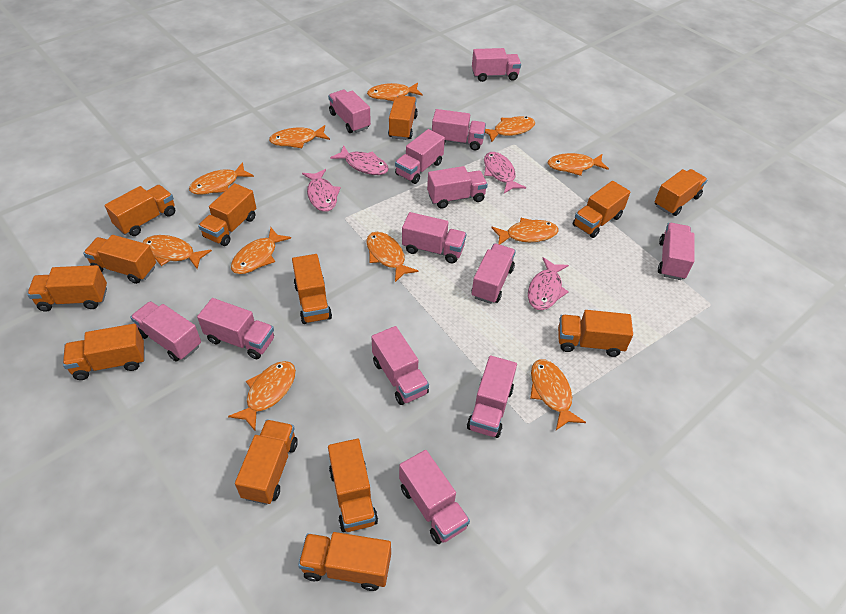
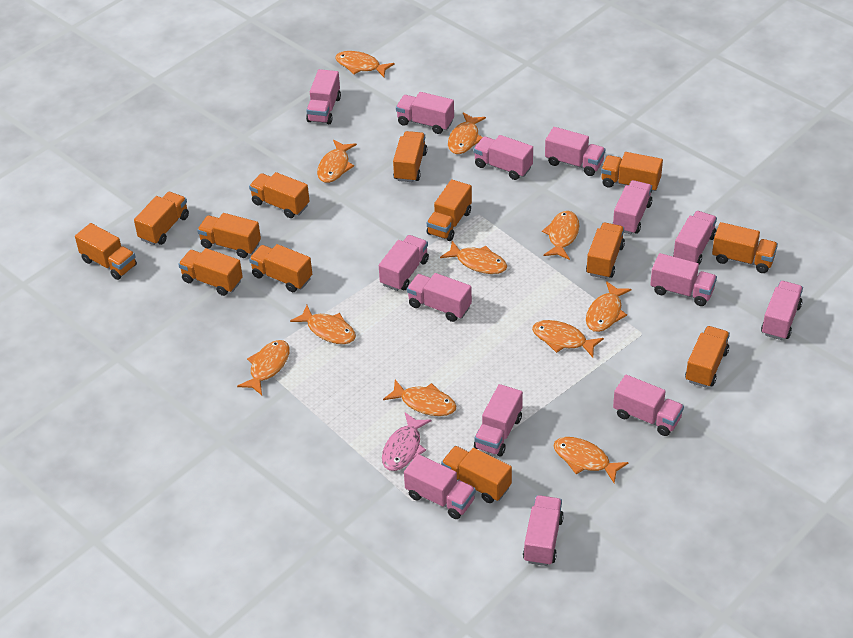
pink fish: 4 -> 1
pink truck: 13 -> 14

